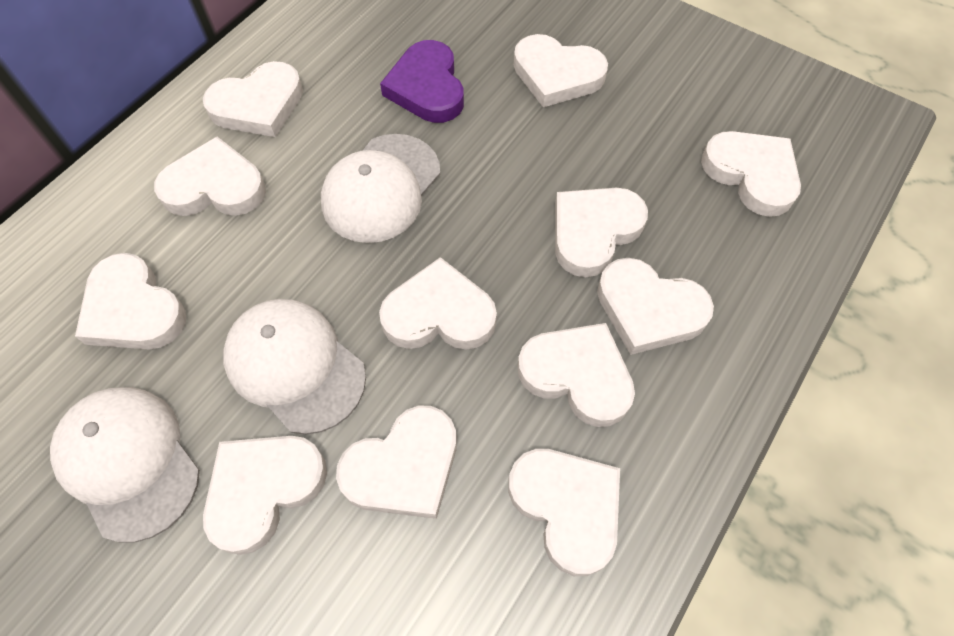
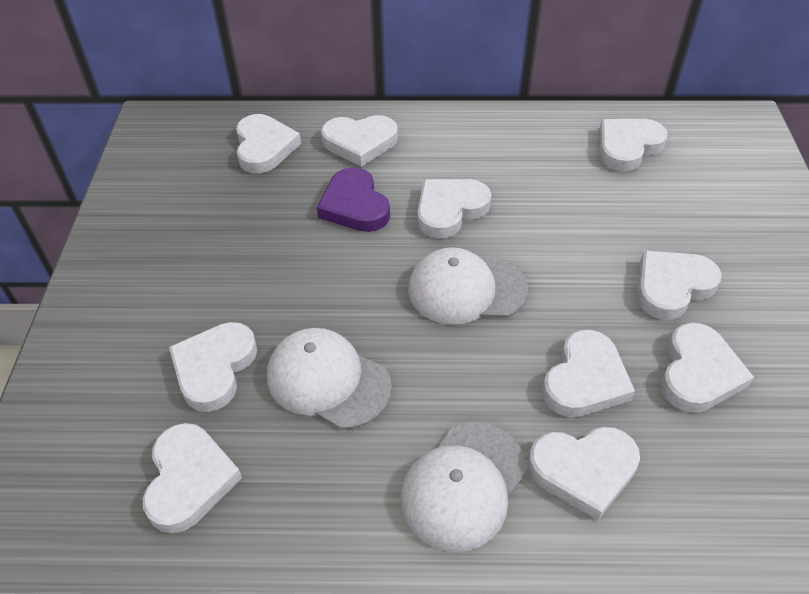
white heart: 12 -> 10

